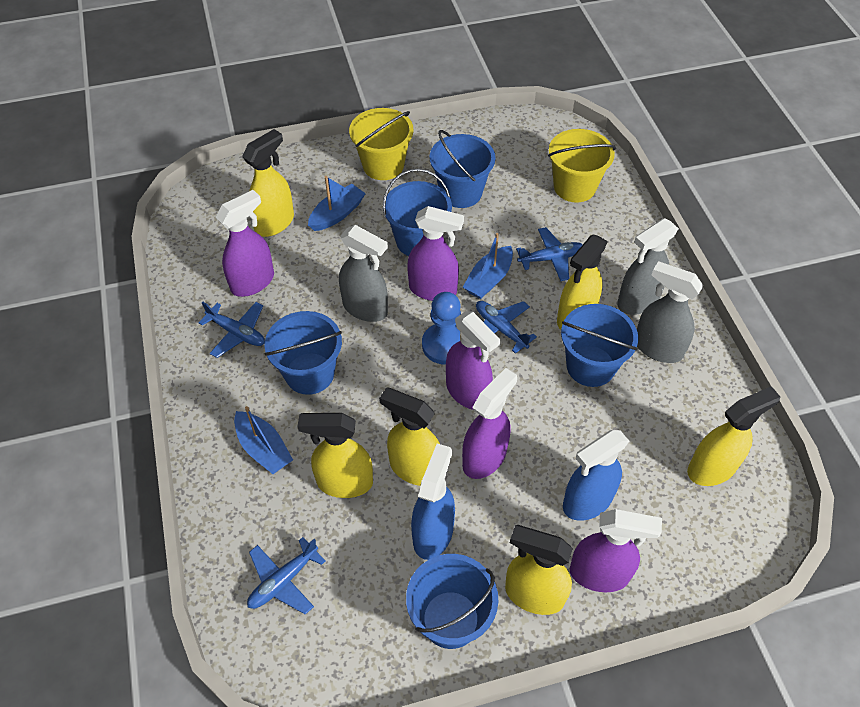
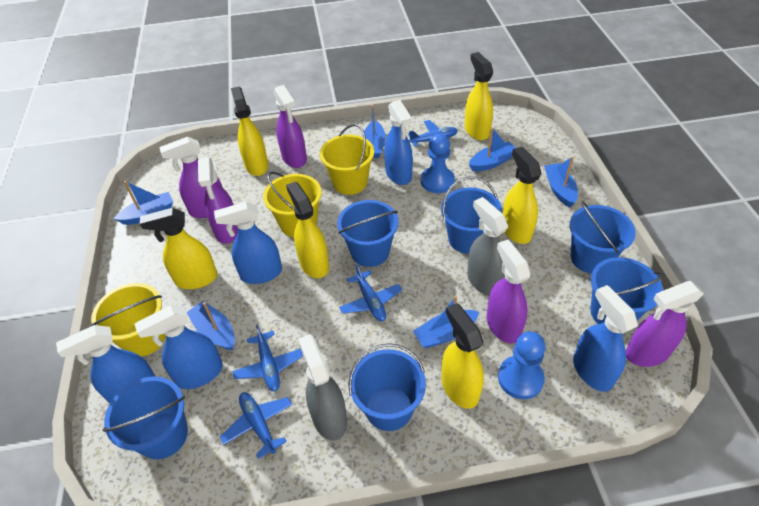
blue boat: 3 -> 6
blue bucket: 5 -> 6
blue pawn: 1 -> 2
blue spray bottle: 2 -> 5
grey spray bottle: 3 -> 2
yellow bucket: 2 -> 3

